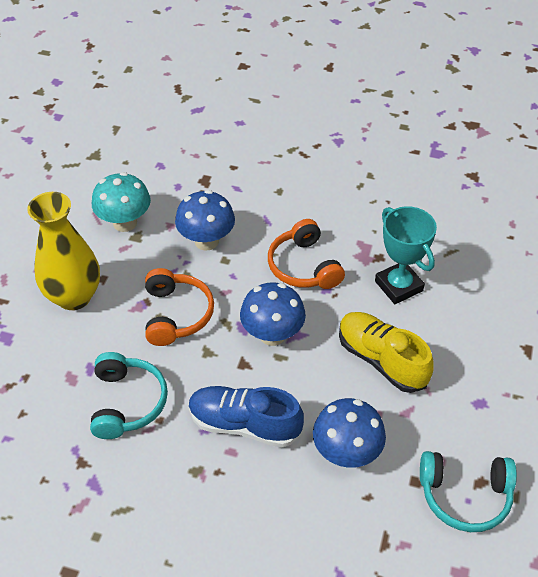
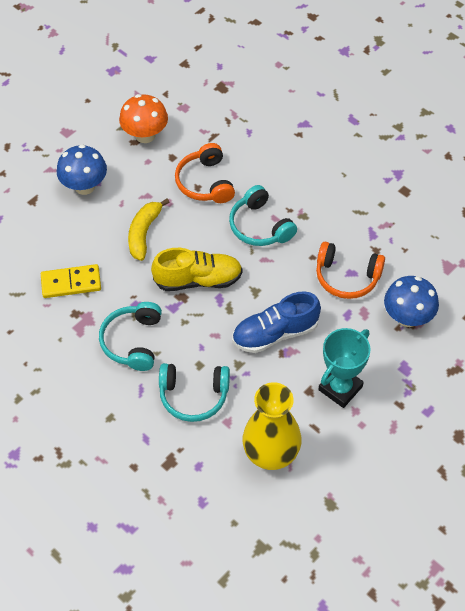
blue mushroom: 3 -> 2
orange mushroom: 0 -> 1
turquoise headphones: 2 -> 3
turquoise mushroom: 1 -> 0
yellow banana: 0 -> 1
yellow domino: 0 -> 1

